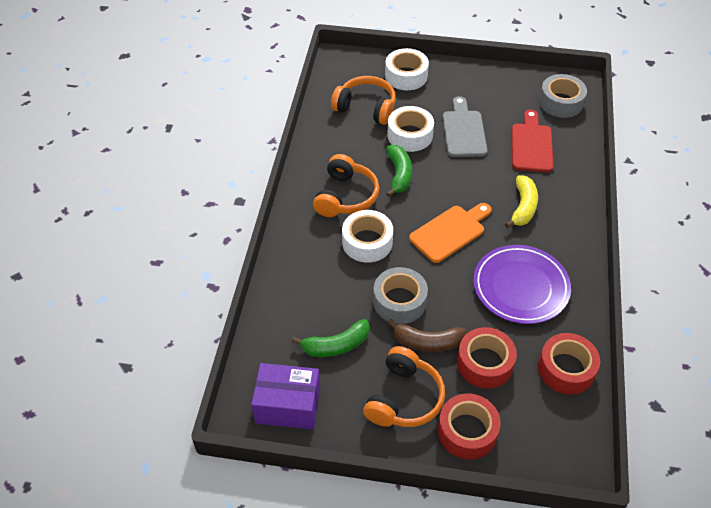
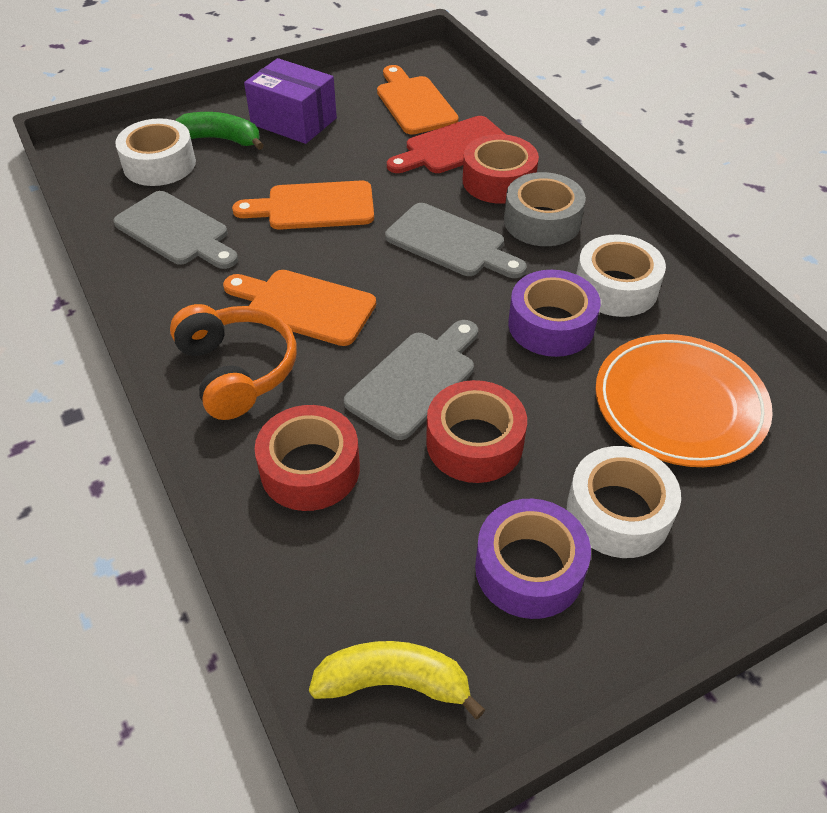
brown banana: 1 -> 0
green banana: 2 -> 1
grey cutting board: 1 -> 3
grey tape: 2 -> 1
orange cutting board: 1 -> 3
orange headphones: 3 -> 1
orange plate: 0 -> 1
purple plate: 1 -> 0
purple tape: 0 -> 2

